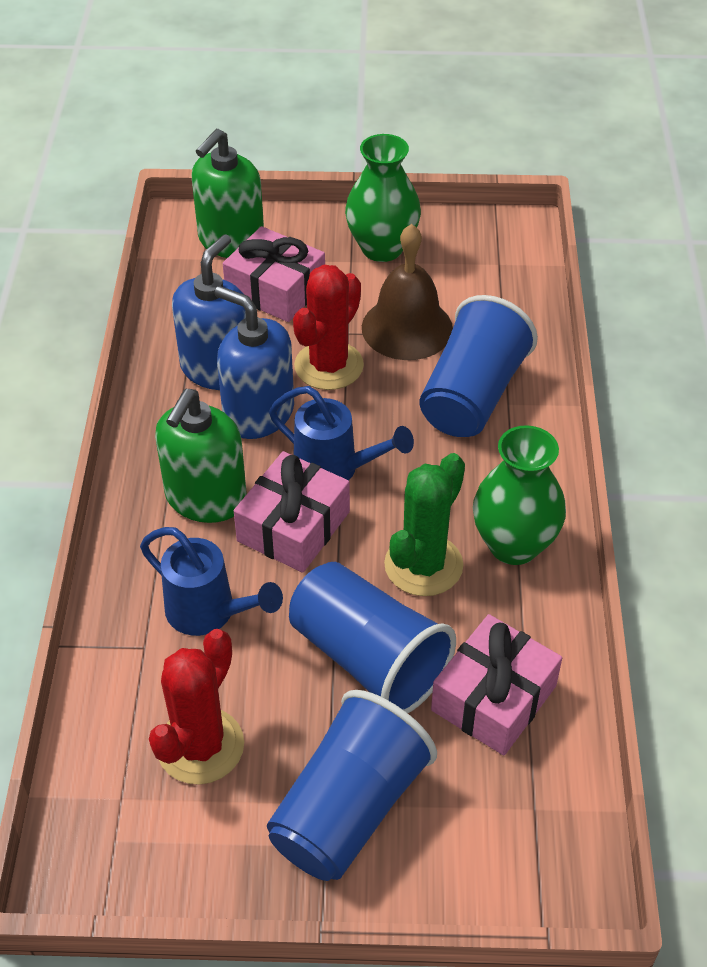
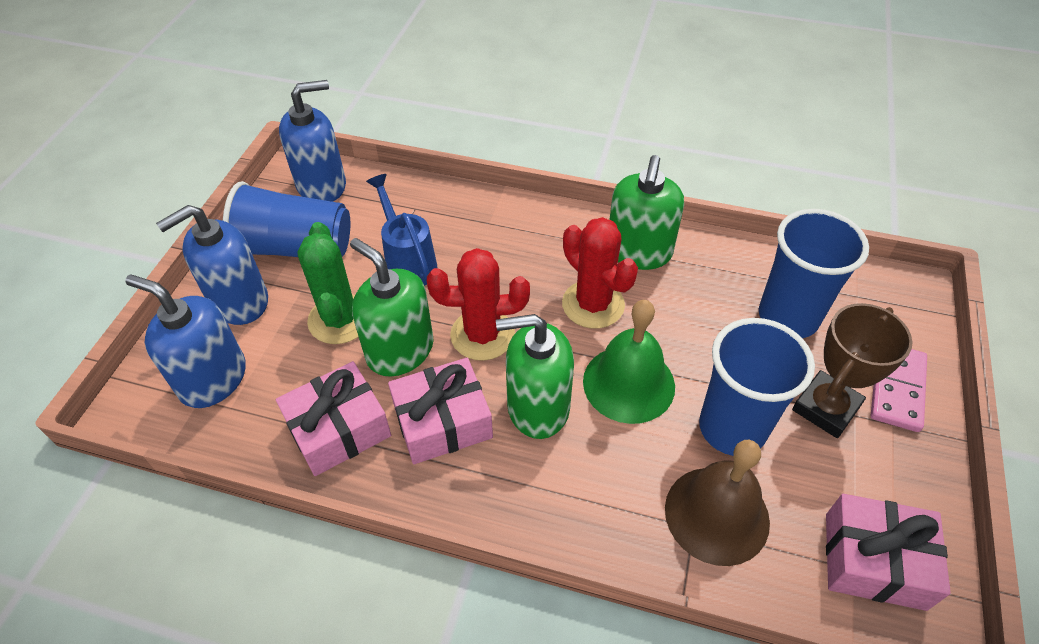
blue soap dispenser: 2 -> 3
blue watering can: 2 -> 1
brown trophy: 0 -> 1
green bell: 0 -> 1
green soap dispenser: 2 -> 3
green vase: 2 -> 0
pink domino: 0 -> 1

